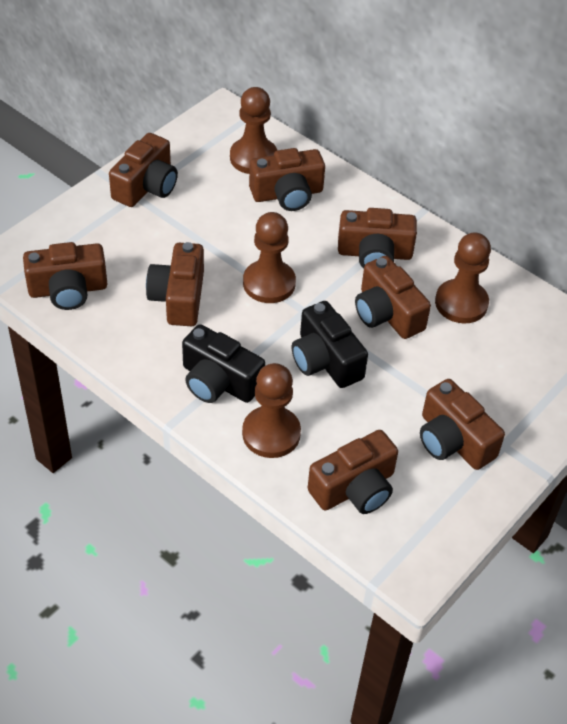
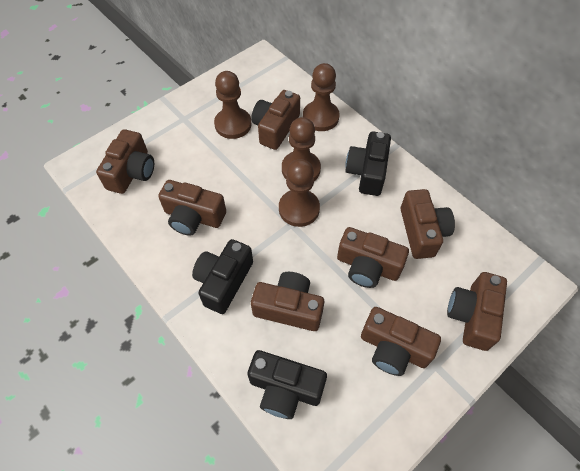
black camera: 2 -> 3

